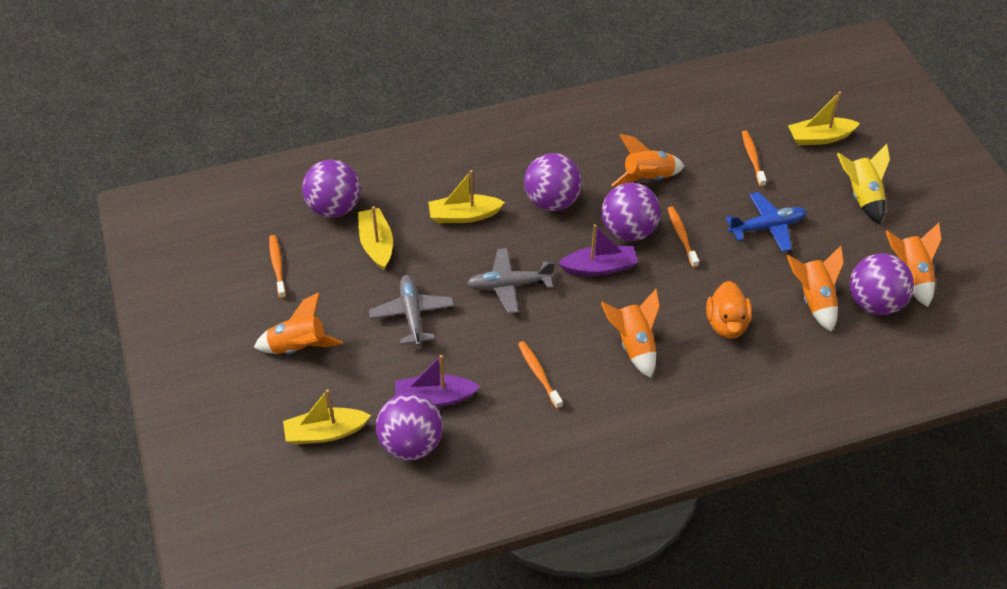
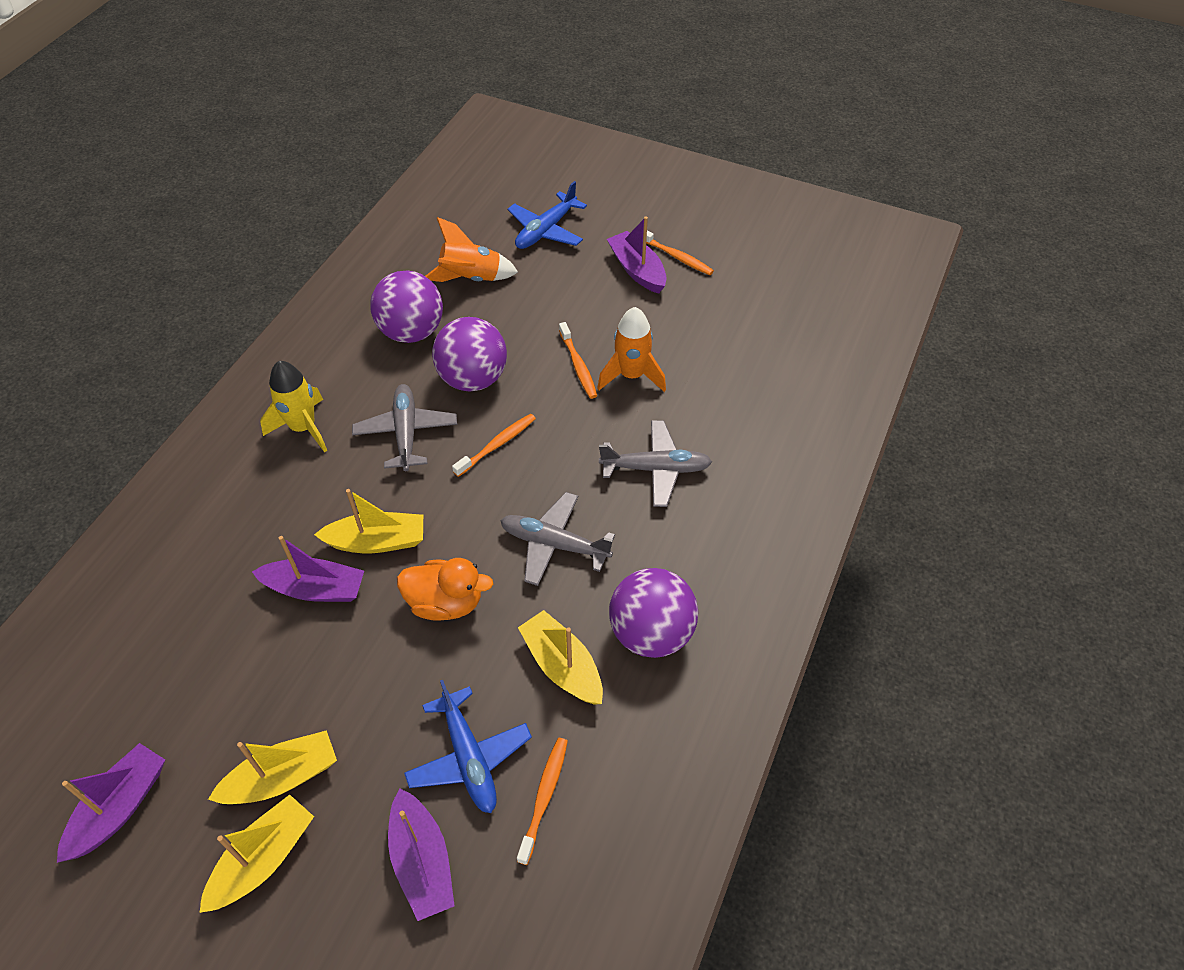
blue plane: 1 -> 2
grey plane: 2 -> 3
orange rocket: 5 -> 2
purple ball: 5 -> 3
purple boat: 2 -> 4

